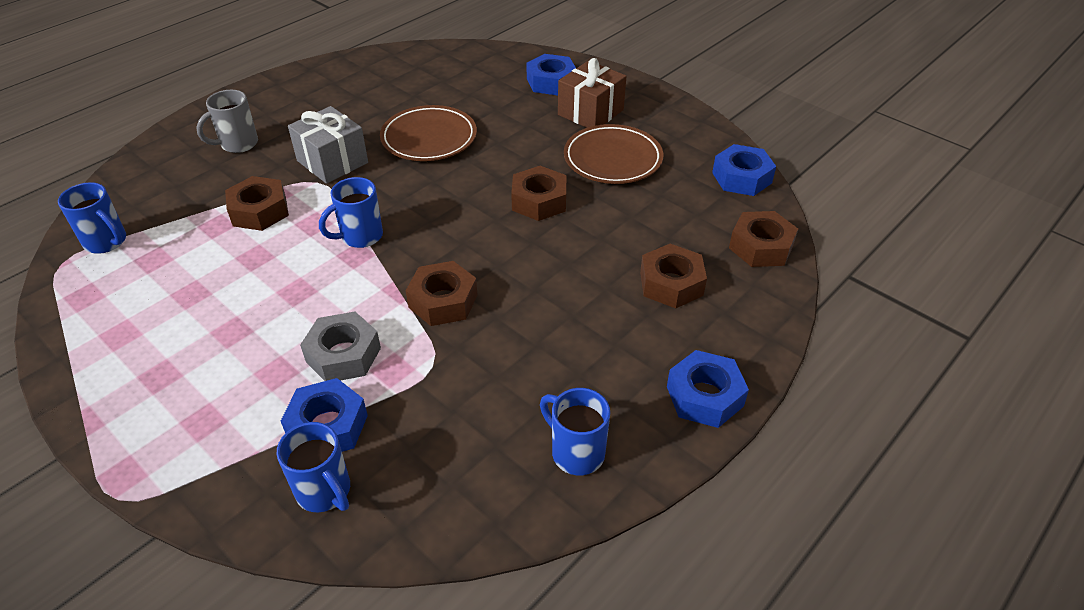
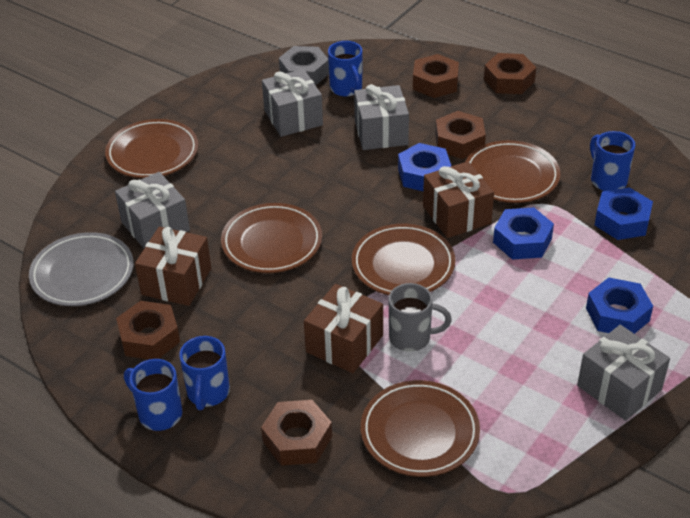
brown gift: 1 -> 3
brown plate: 2 -> 5
grey gift: 1 -> 4
grey plate: 0 -> 1

